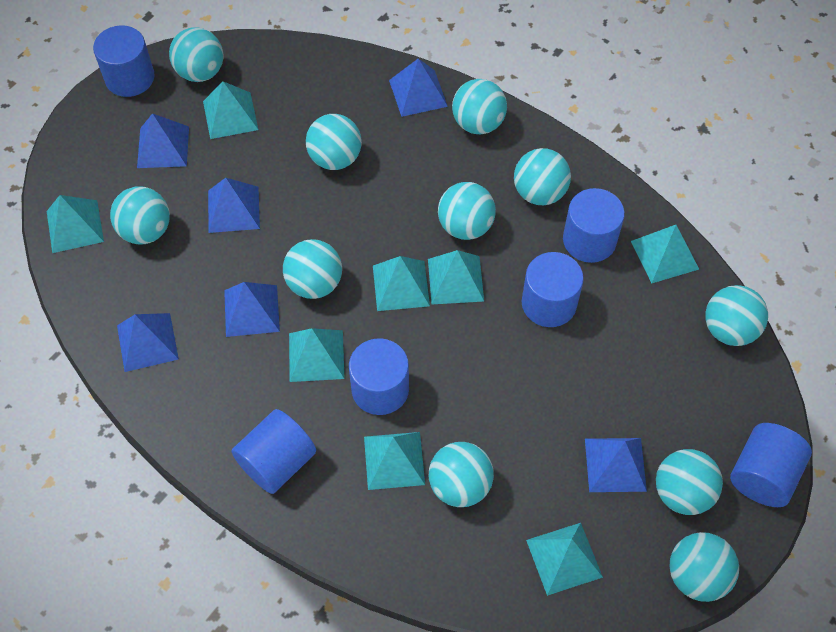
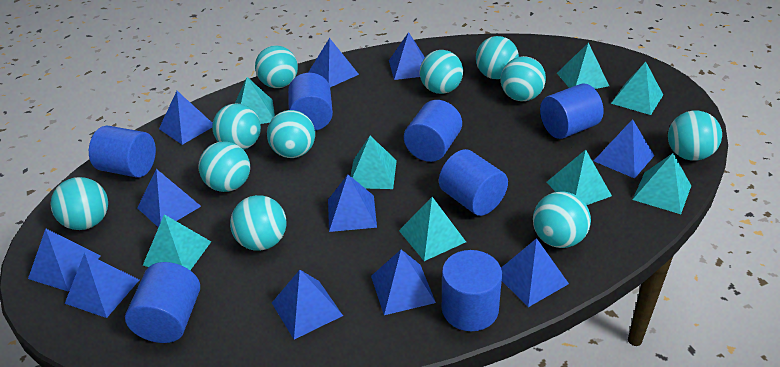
blue cylinder: 6 -> 7
blue pyramid: 6 -> 11

